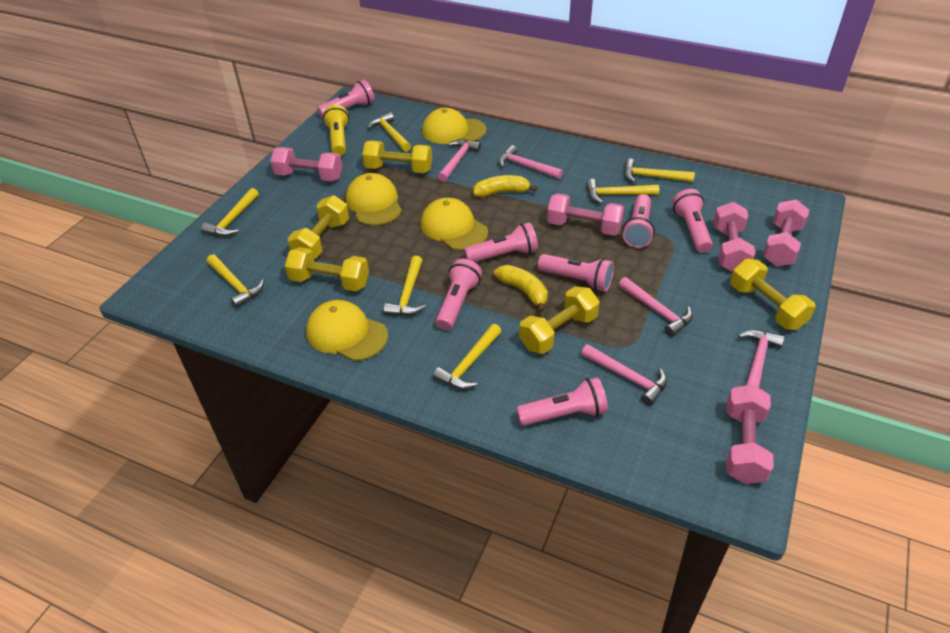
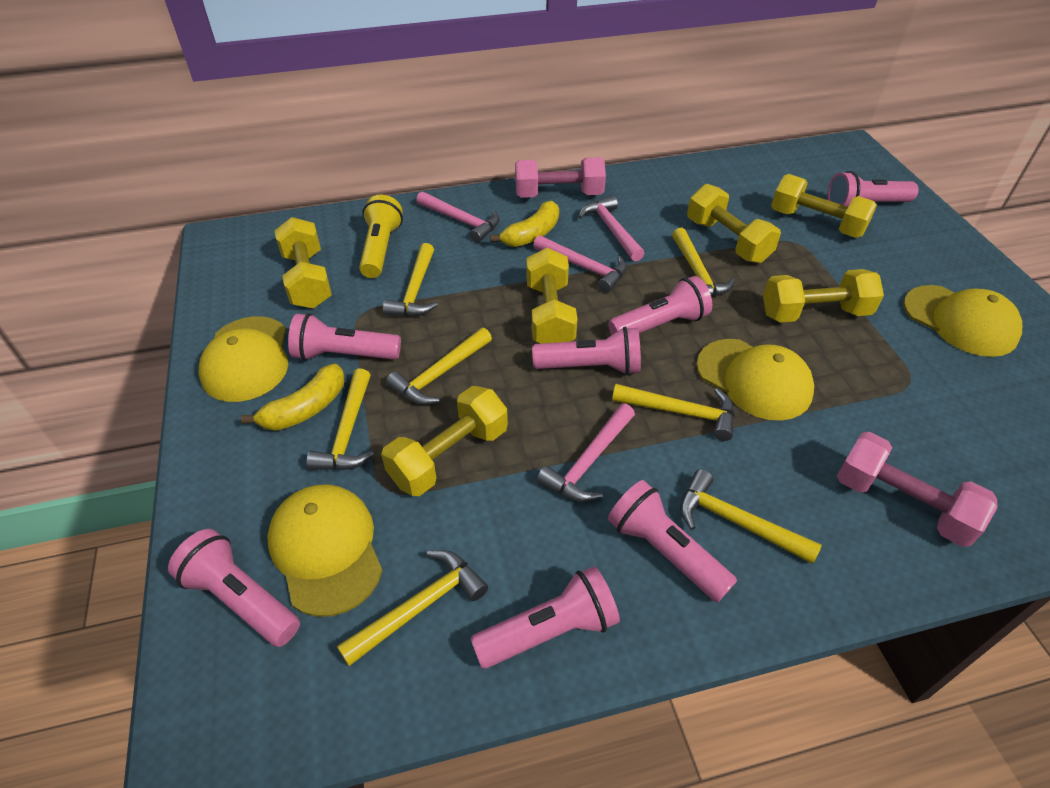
pink dumbbell: 5 -> 2
pink hammer: 5 -> 4
yellow dumbbell: 5 -> 6

